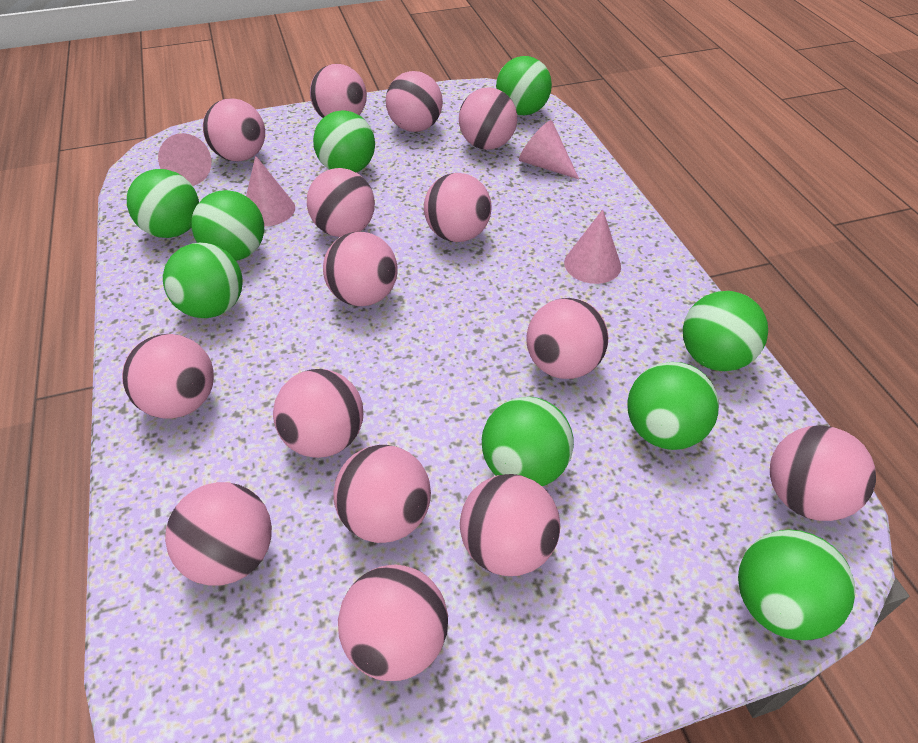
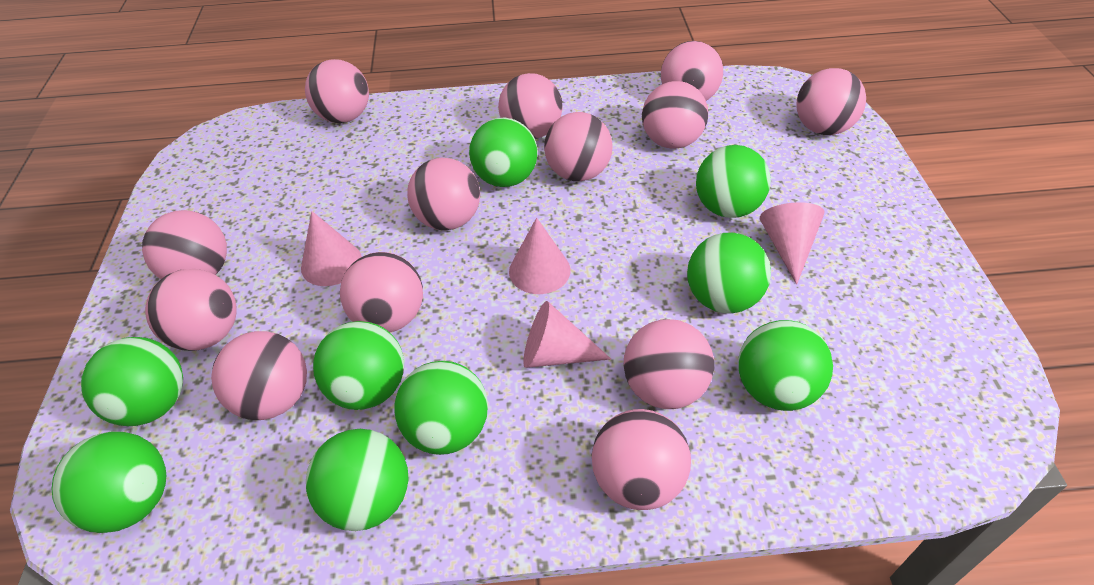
pink ball: 15 -> 13

